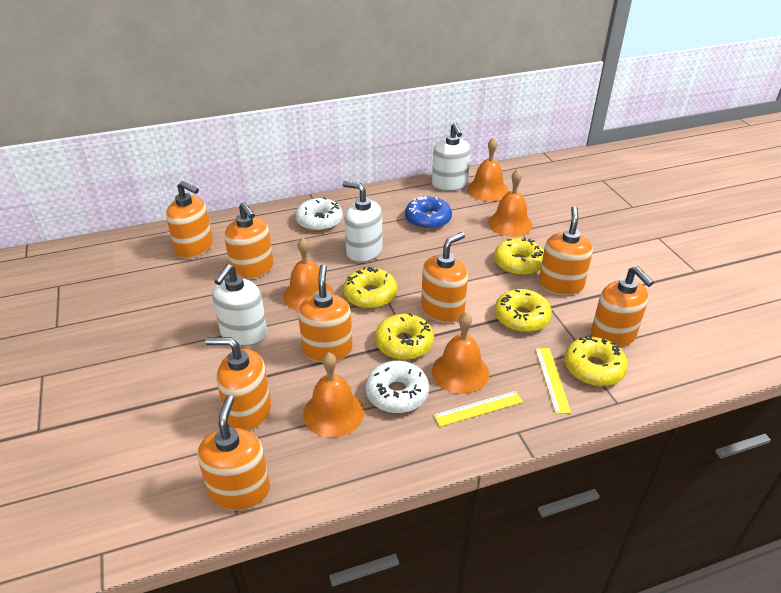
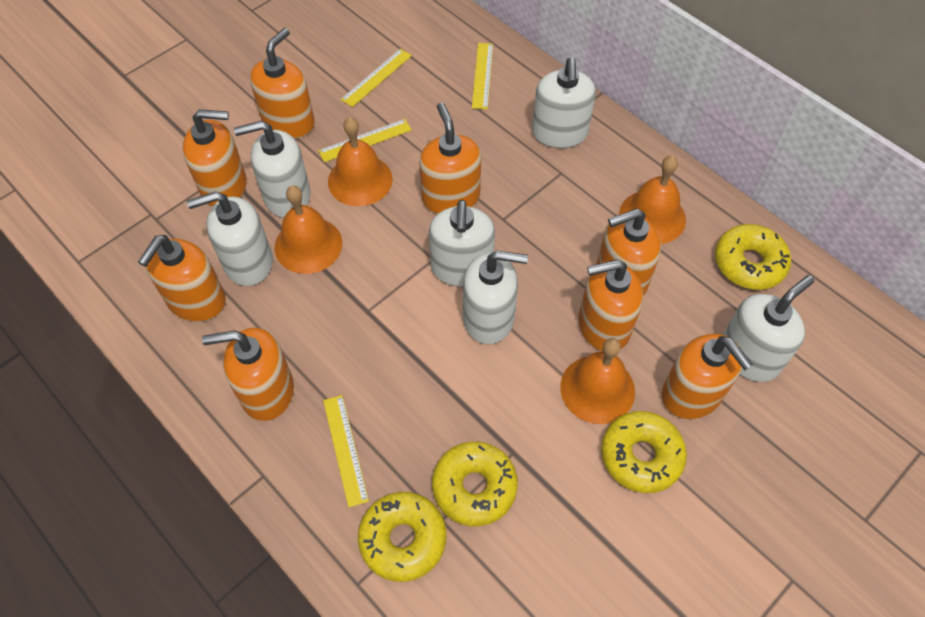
blue donut: 1 -> 0
orange bell: 5 -> 4
white donut: 2 -> 0
white soap dispenser: 3 -> 6
yellow donut: 5 -> 4
yellow ruler: 2 -> 4

